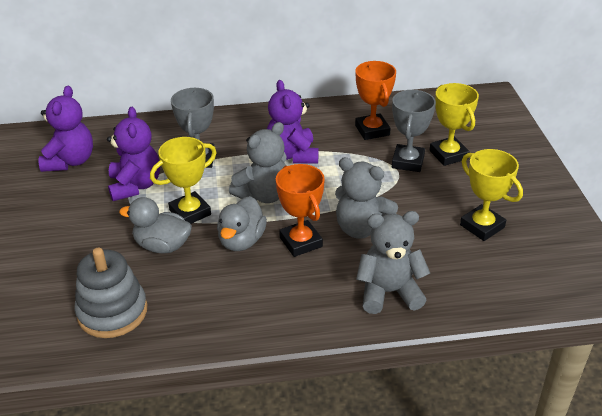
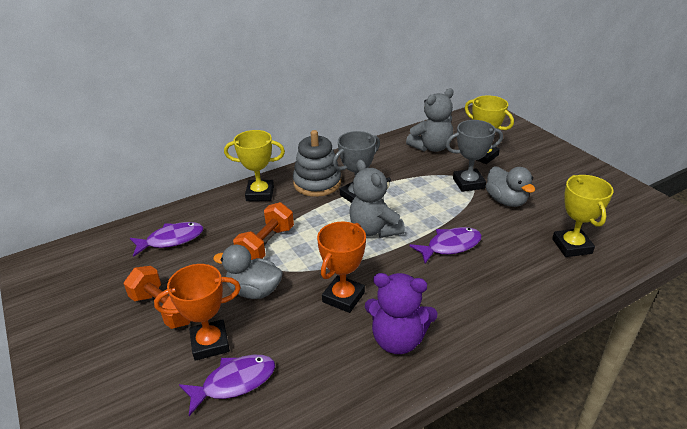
grey teddy bear: 3 -> 2
orange dumbbell: 0 -> 2
purple fish: 0 -> 3
purple teddy bear: 3 -> 1

